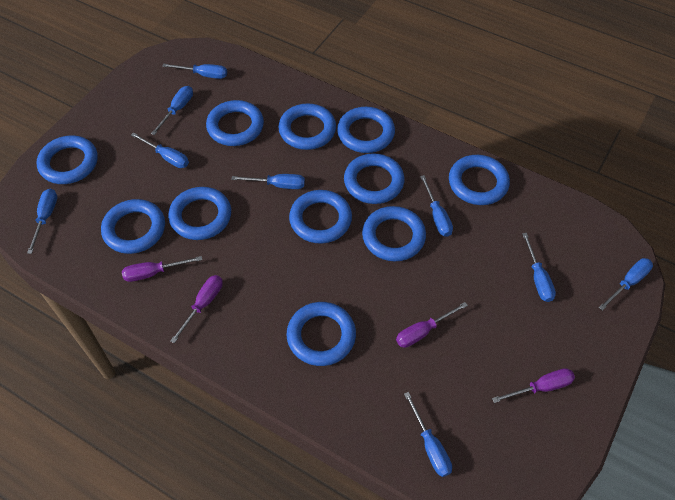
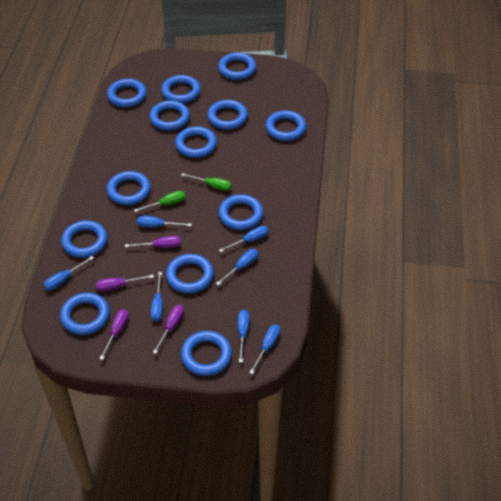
blue ring: 11 -> 13
blue screwdriver: 9 -> 7
green screwdriver: 0 -> 2

